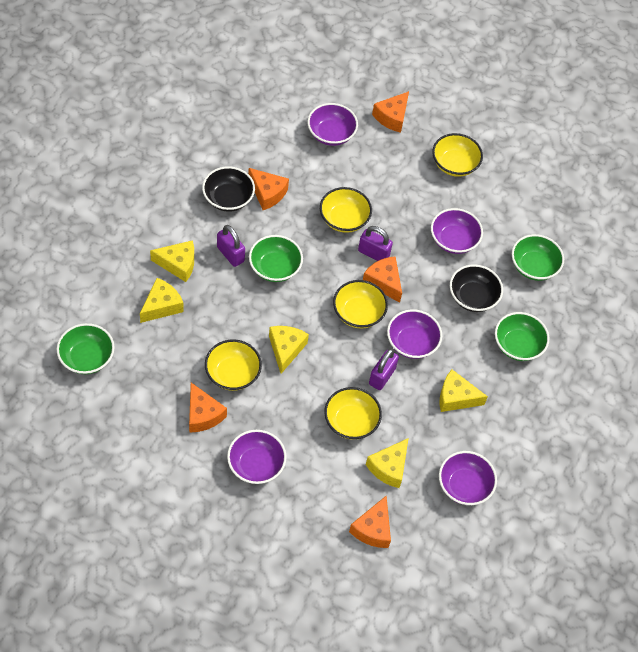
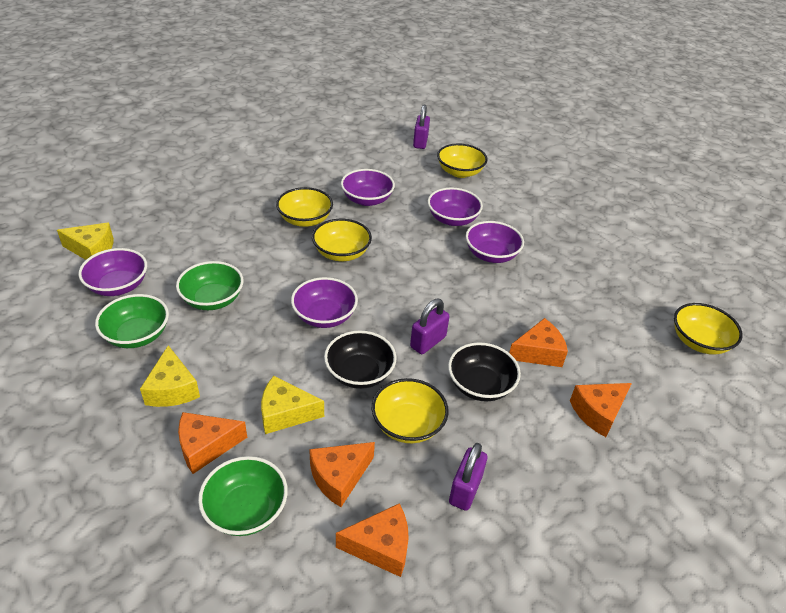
green bowl: 4 -> 3
yellow cheese: 5 -> 3

